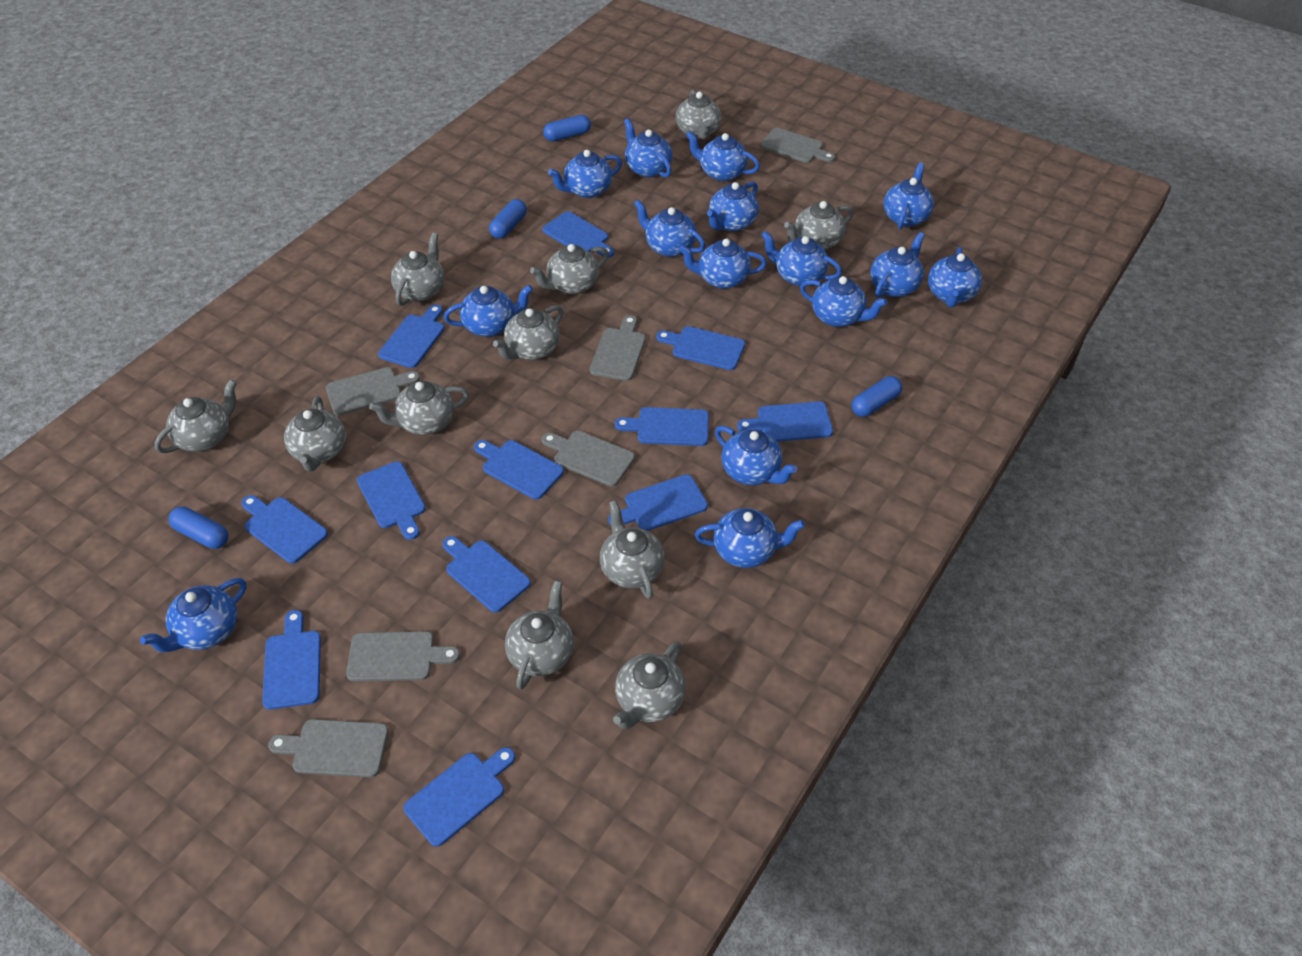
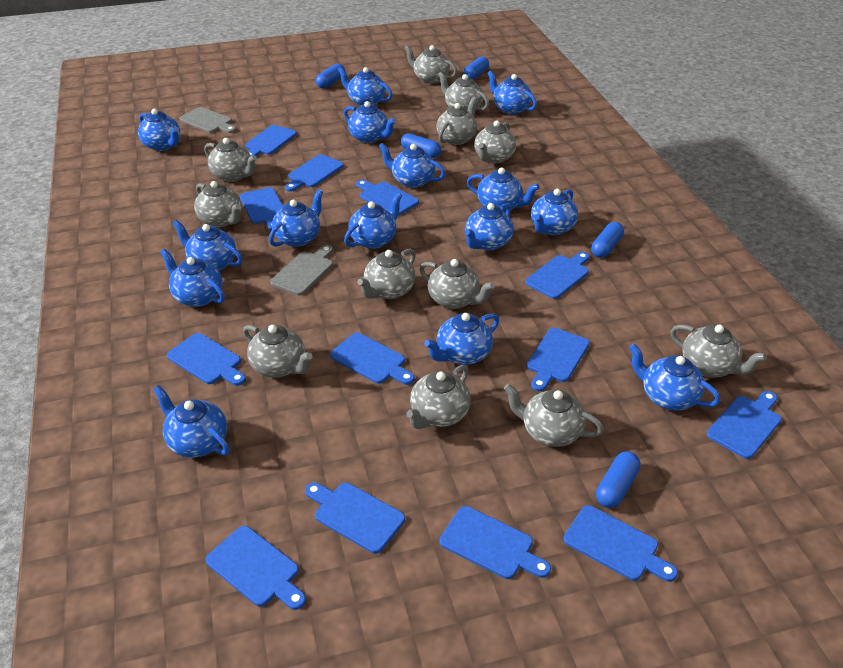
blue capsule: 4 -> 5
blue cutting board: 12 -> 13
grey cutting board: 6 -> 2
grey teapot: 11 -> 12

